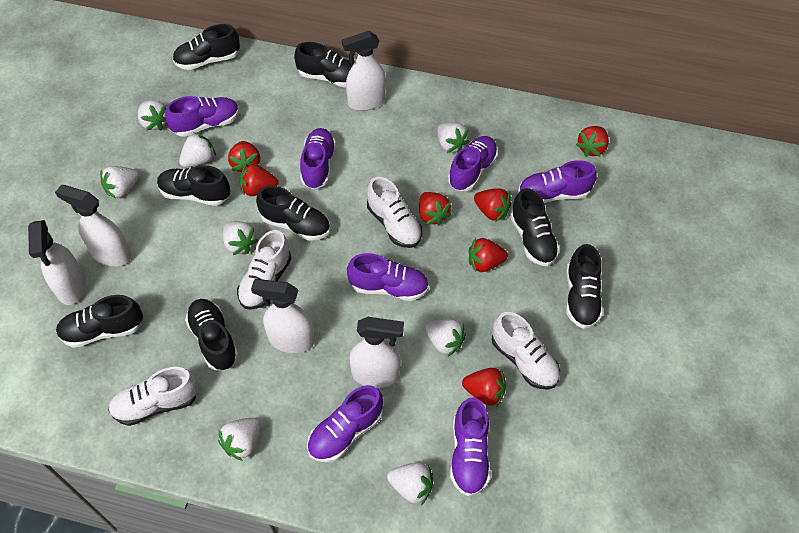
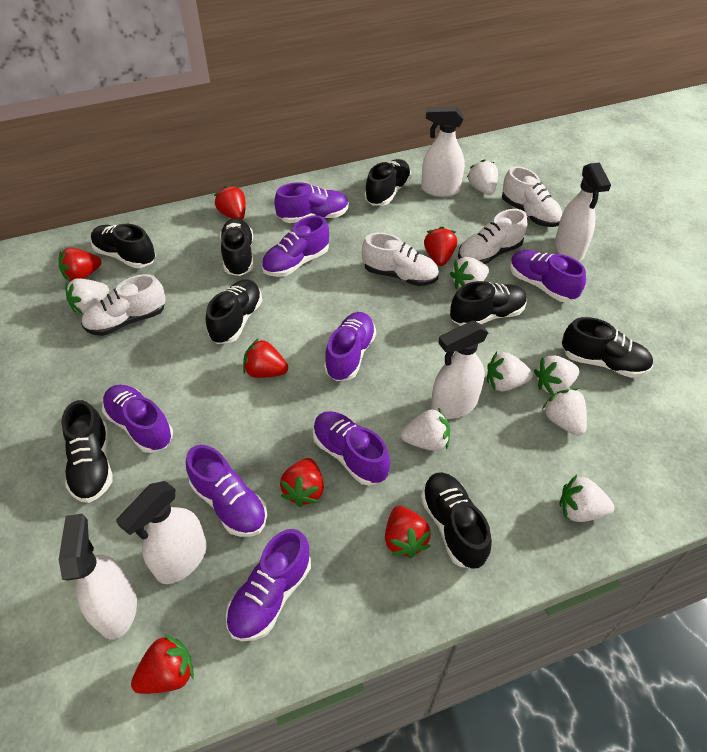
purple shoe: 7 -> 8

